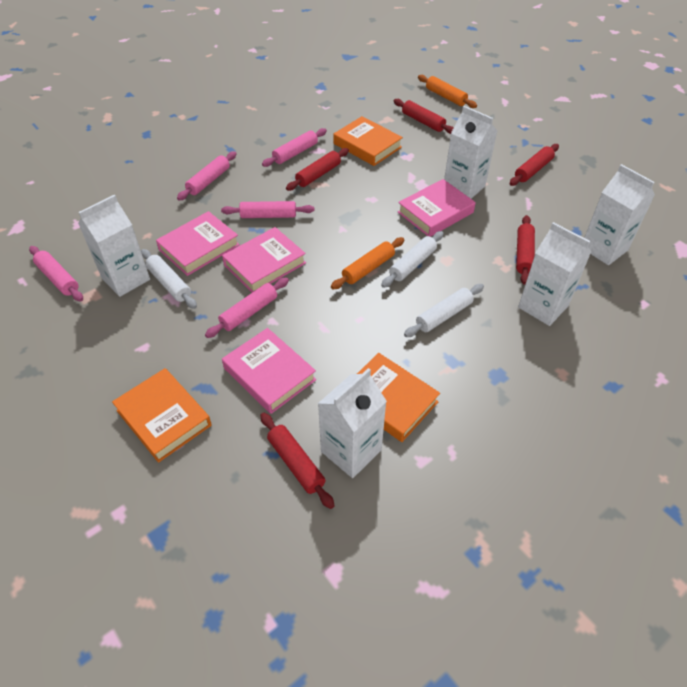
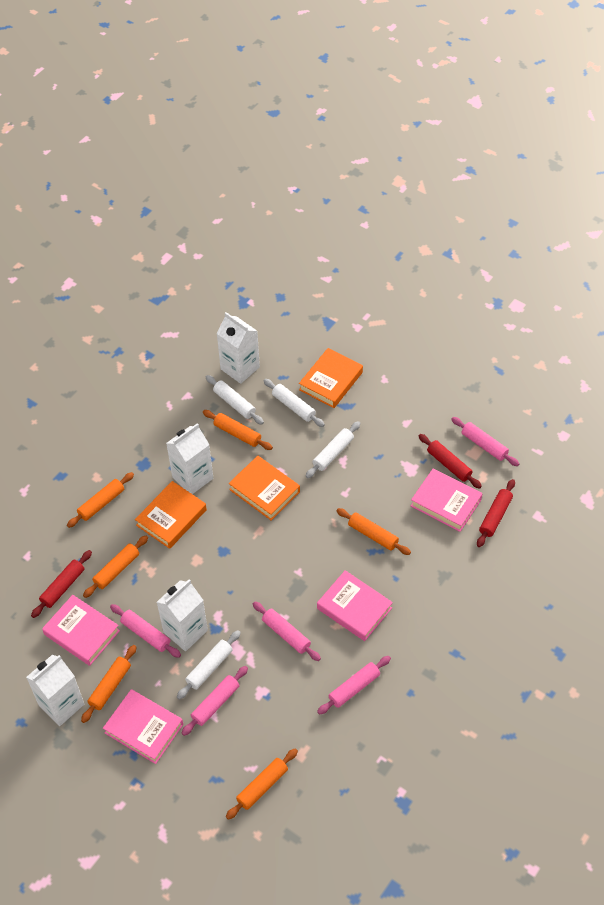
orange rolling pin: 2 -> 6
red rolling pin: 5 -> 3
white carton: 5 -> 4
white rolling pin: 3 -> 4

